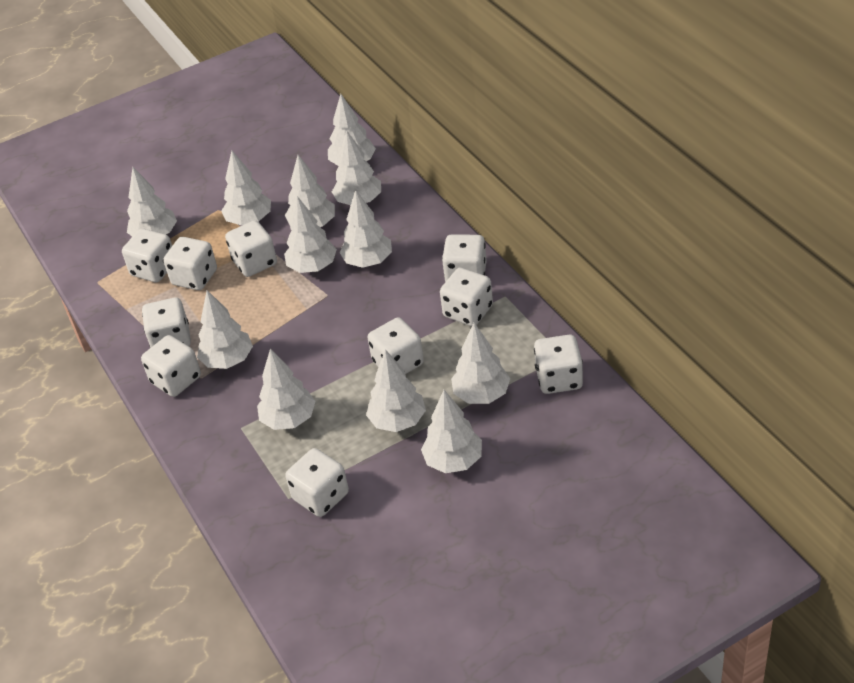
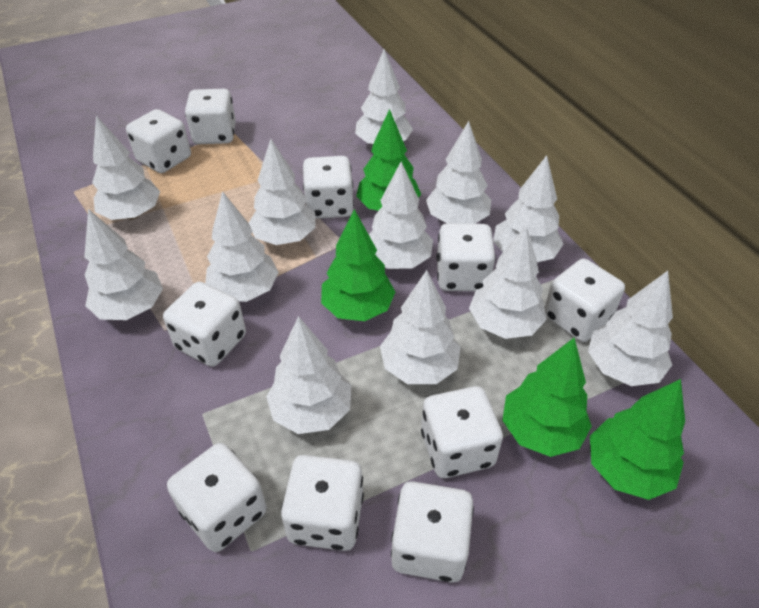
green tree: 0 -> 4

